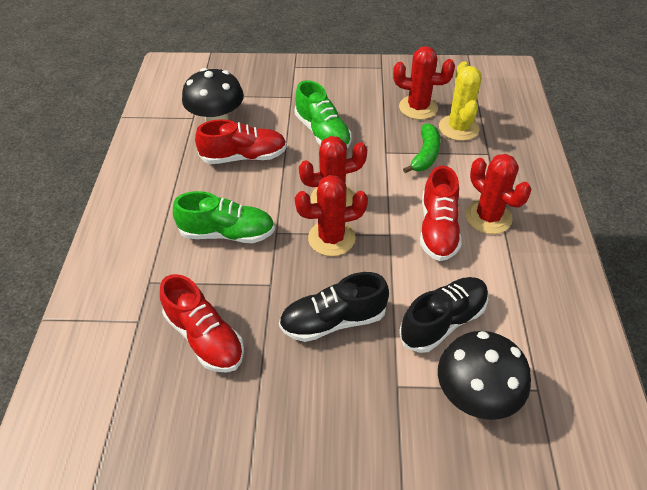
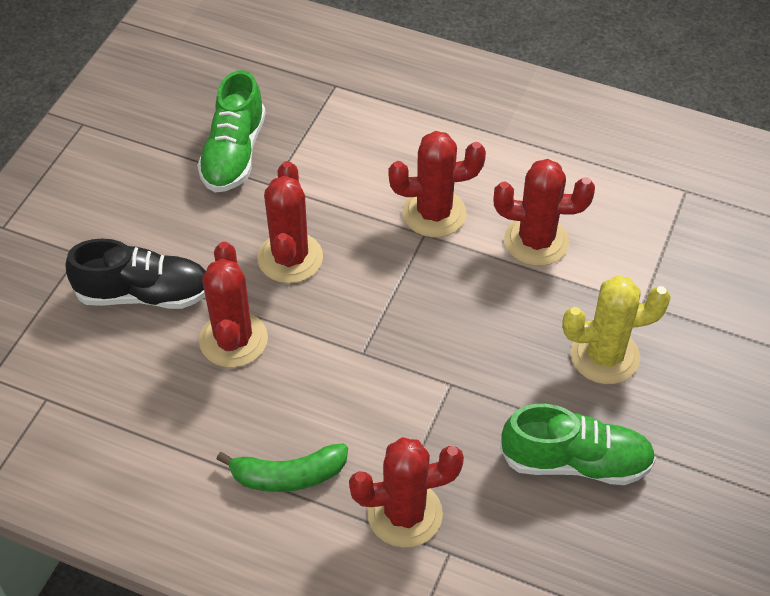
black mushroom: 2 -> 0
black shoe: 2 -> 1
red cactus: 4 -> 5
red shoe: 3 -> 0

